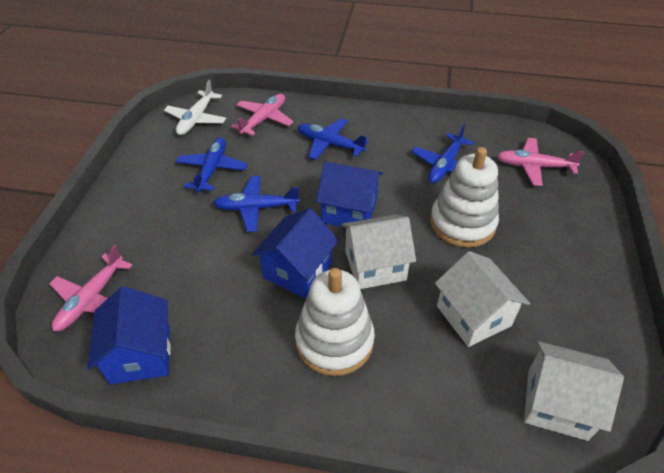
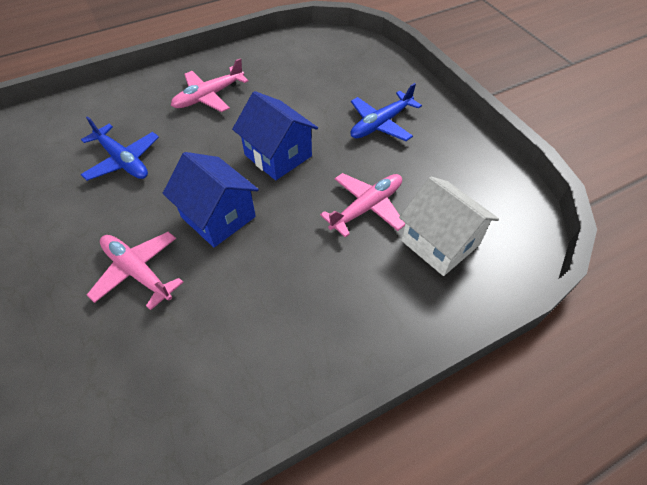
blue house: 3 -> 2
blue plane: 4 -> 2
white house: 3 -> 1
white plane: 1 -> 0
white stacking toy: 2 -> 0

